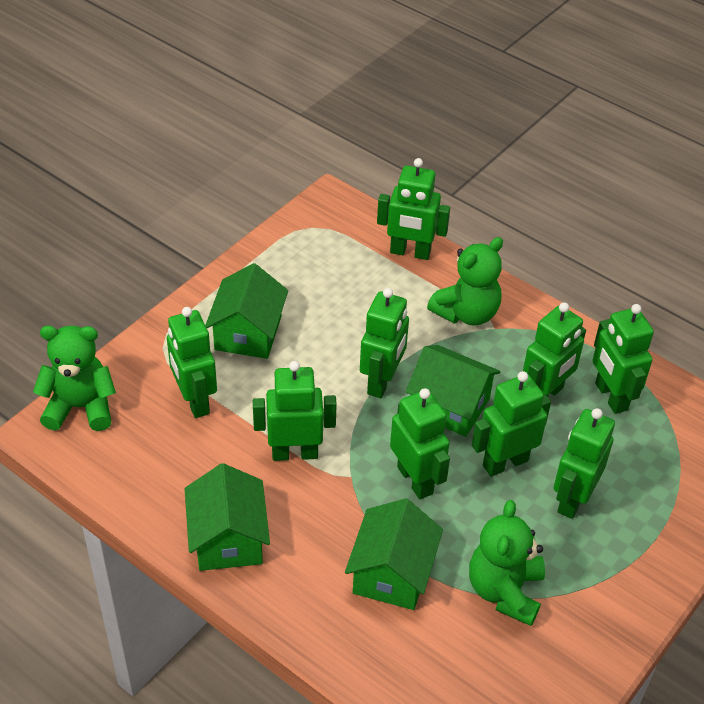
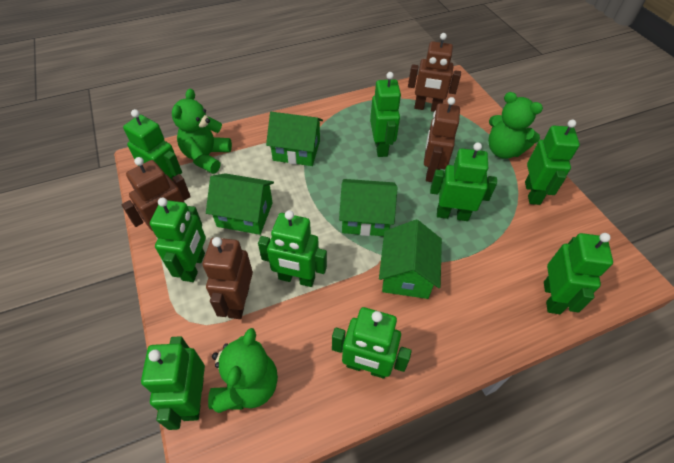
brown robot: 0 -> 4

